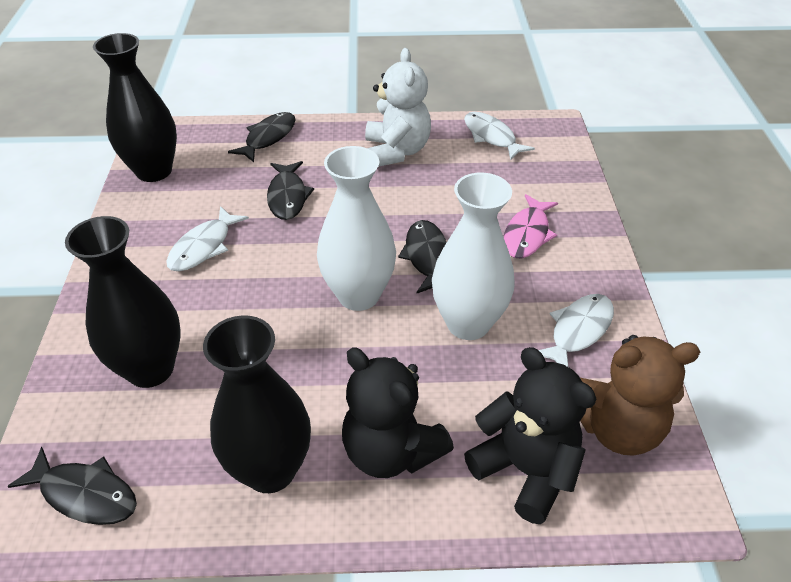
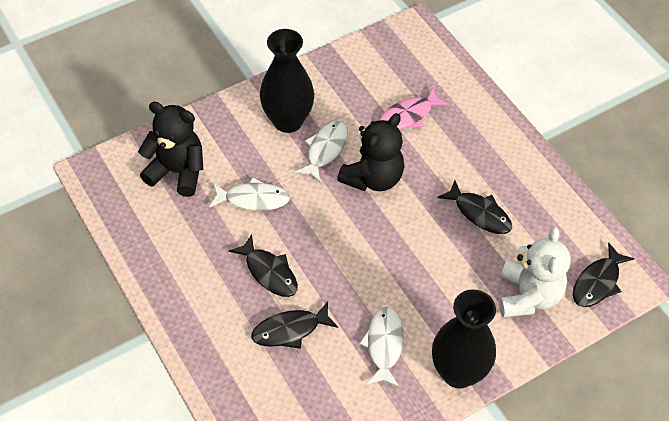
black vase: 3 -> 2
brown teddy bear: 1 -> 0
white vase: 2 -> 0

